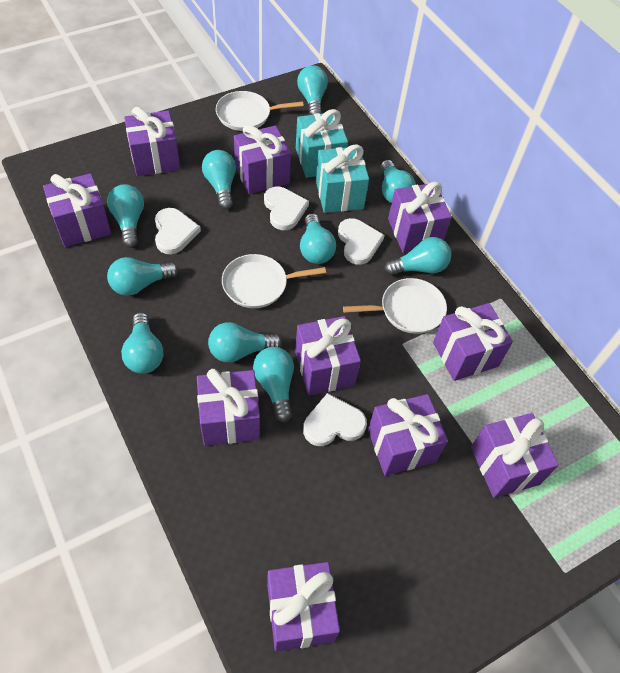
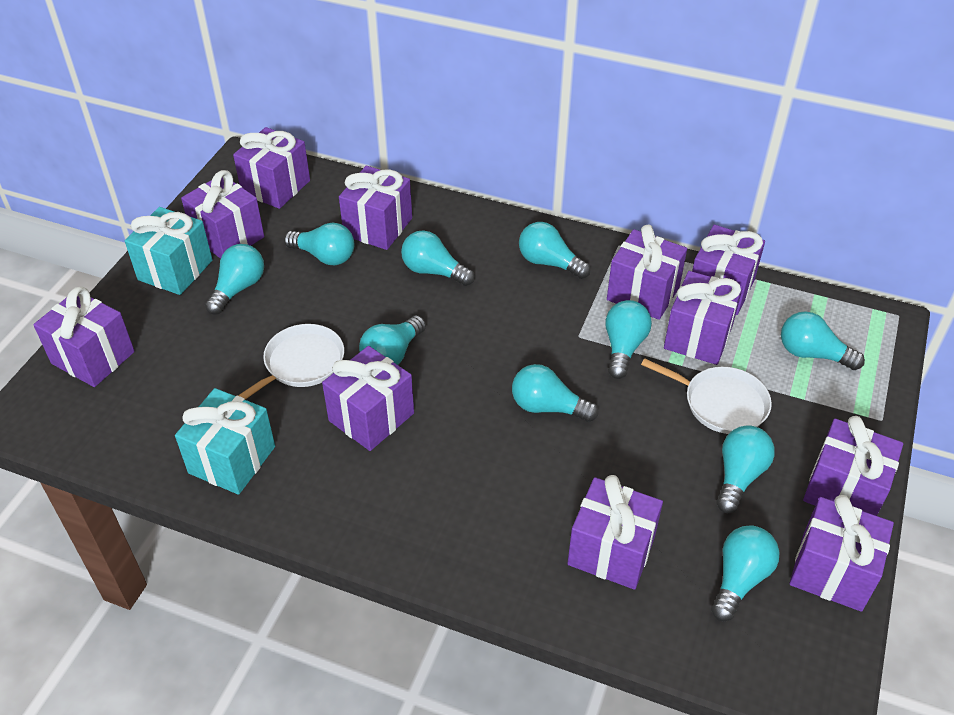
purple gift: 10 -> 11
white heart: 4 -> 0
white pan: 3 -> 2

